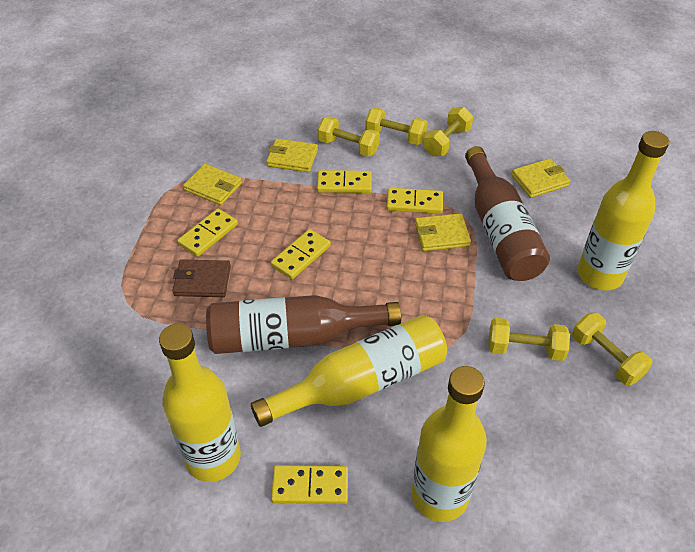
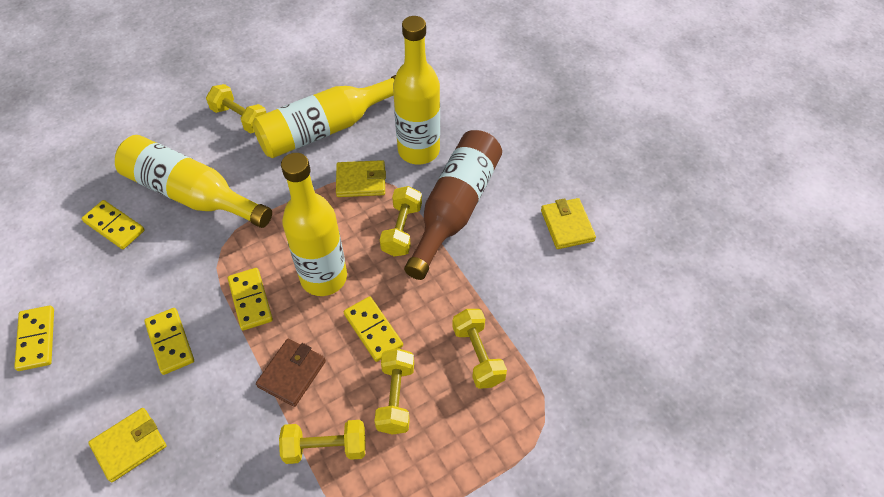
brown bottle: 2 -> 1
yellow wallet: 4 -> 3

